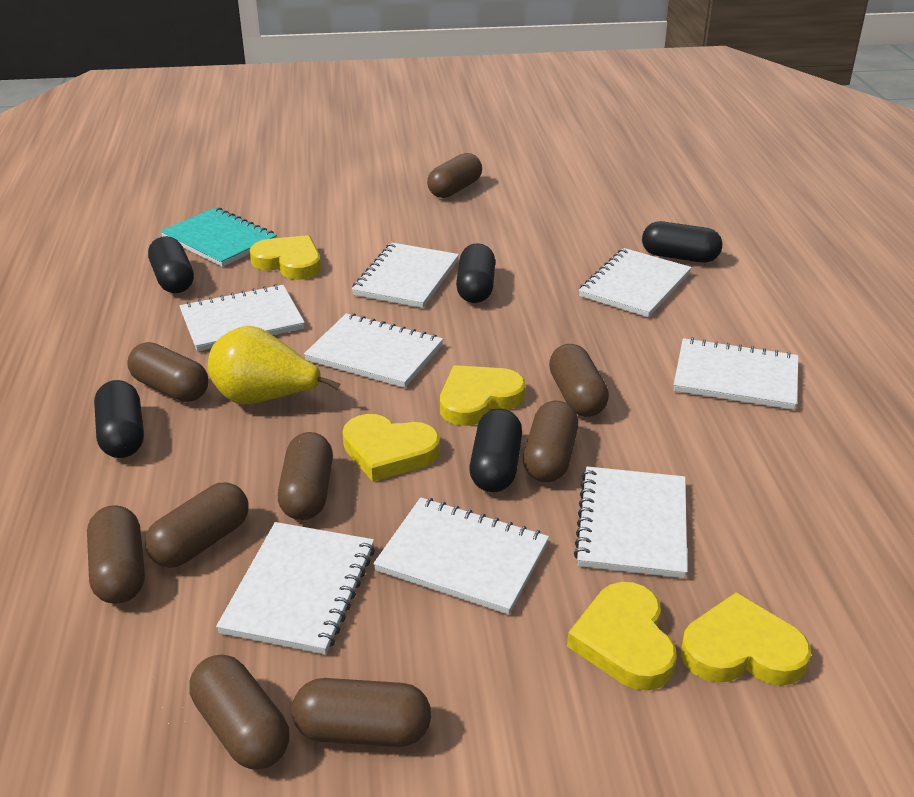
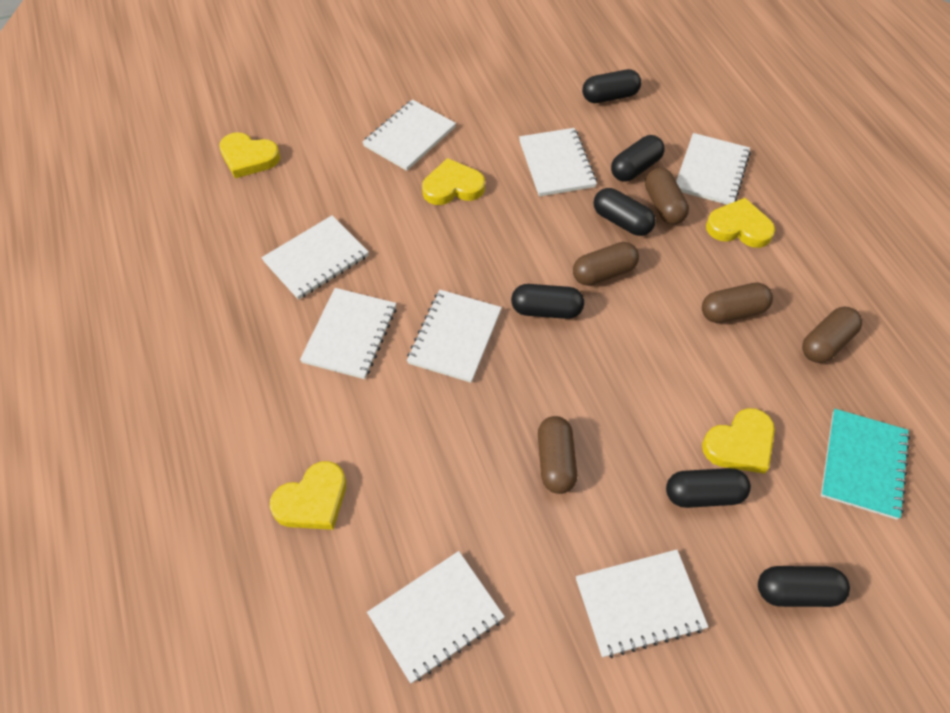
black capsule: 5 -> 6
brown capsule: 9 -> 5
yellow pear: 1 -> 0

